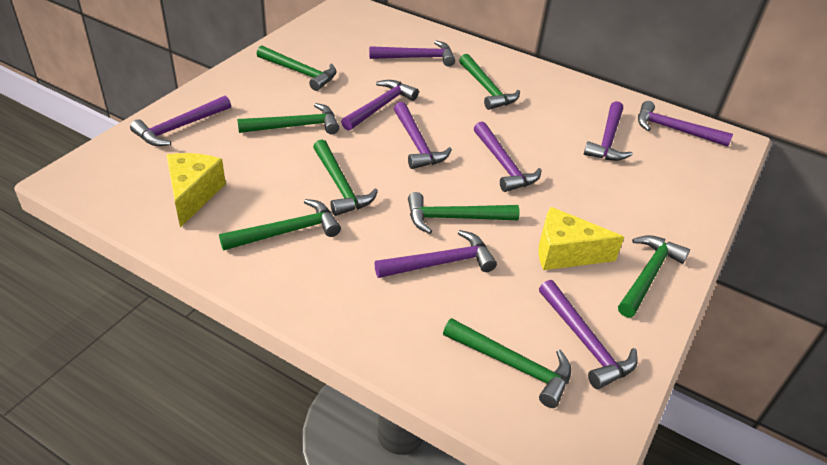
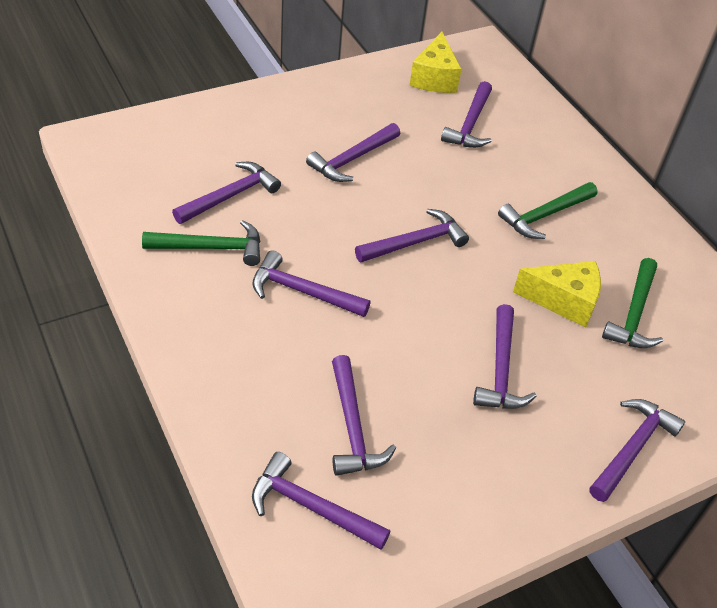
green hammer: 8 -> 3

